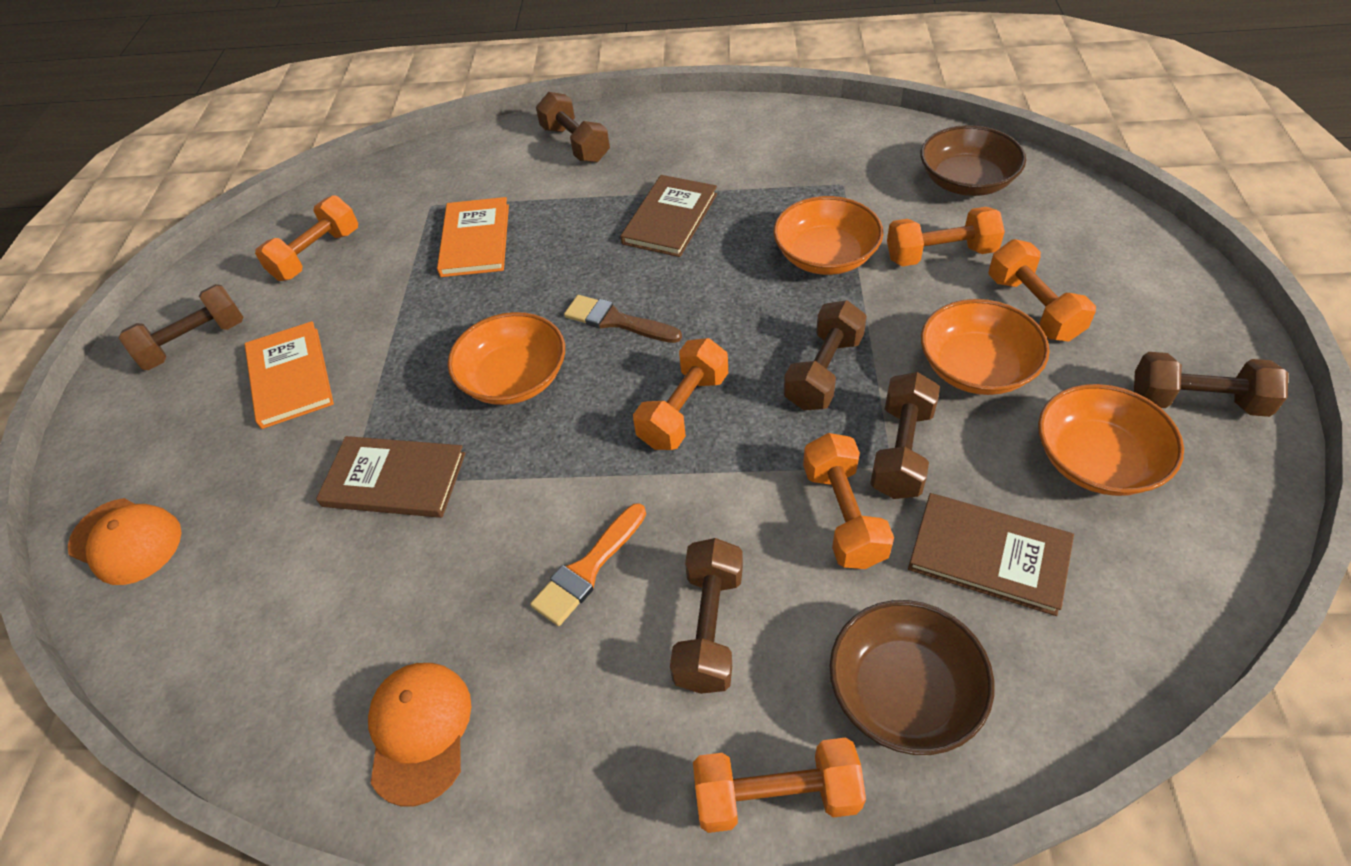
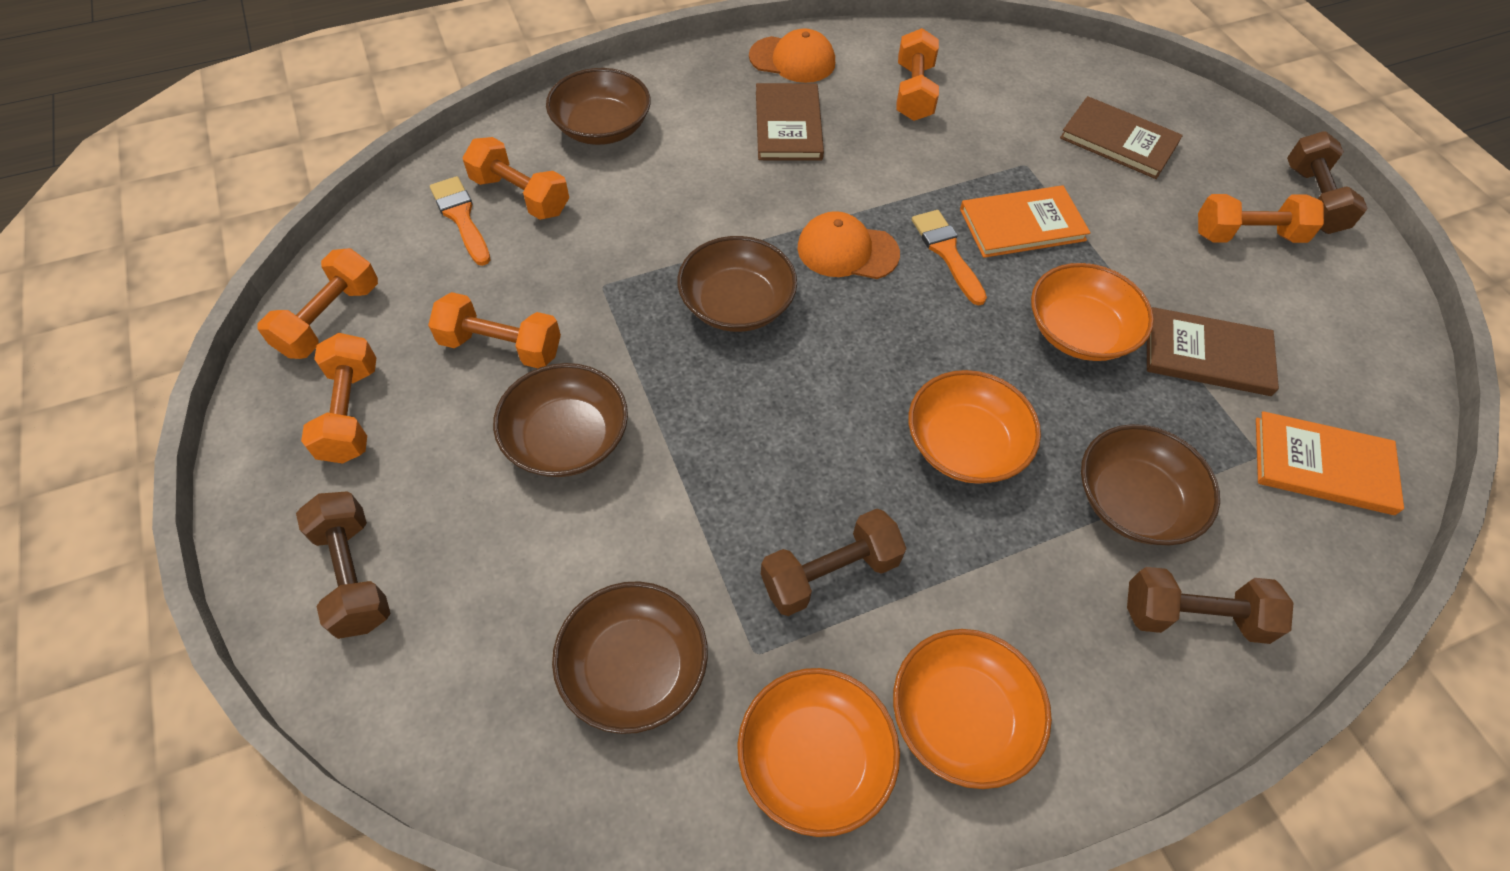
brown bowl: 2 -> 5
brown brush: 1 -> 0
brown dumbbell: 6 -> 4
orange brush: 1 -> 2

